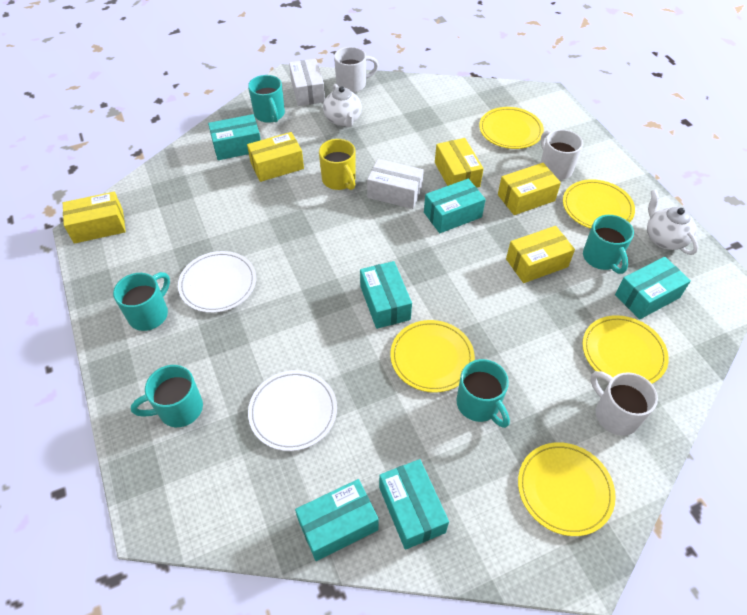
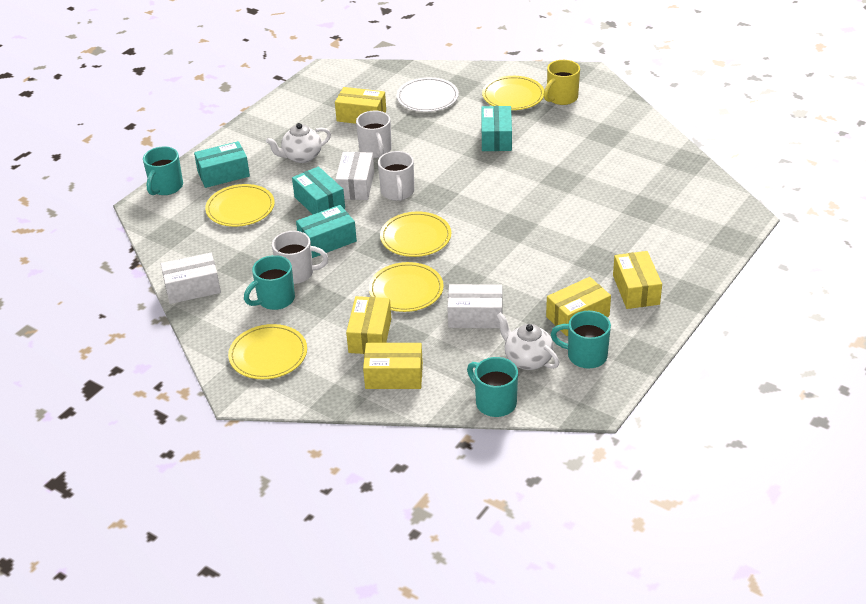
turquoise box: 6 -> 4
turquoise mug: 5 -> 4
white box: 2 -> 3
white plate: 2 -> 1

